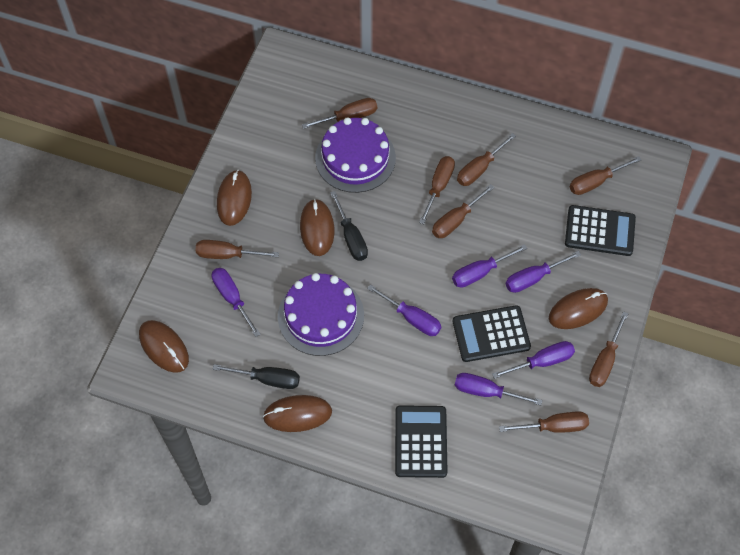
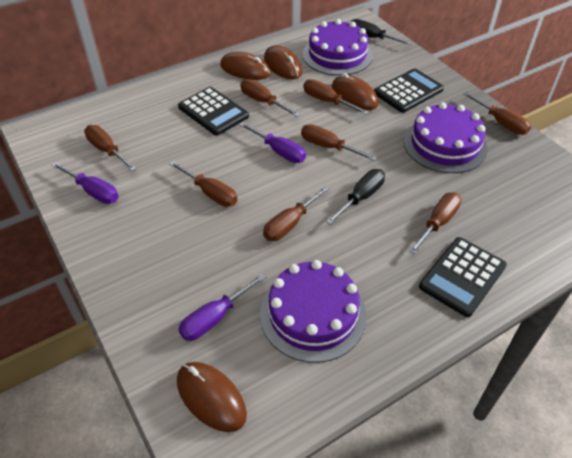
brown mouse: 5 -> 4
purple cake: 2 -> 3
purple screwdriver: 6 -> 3

